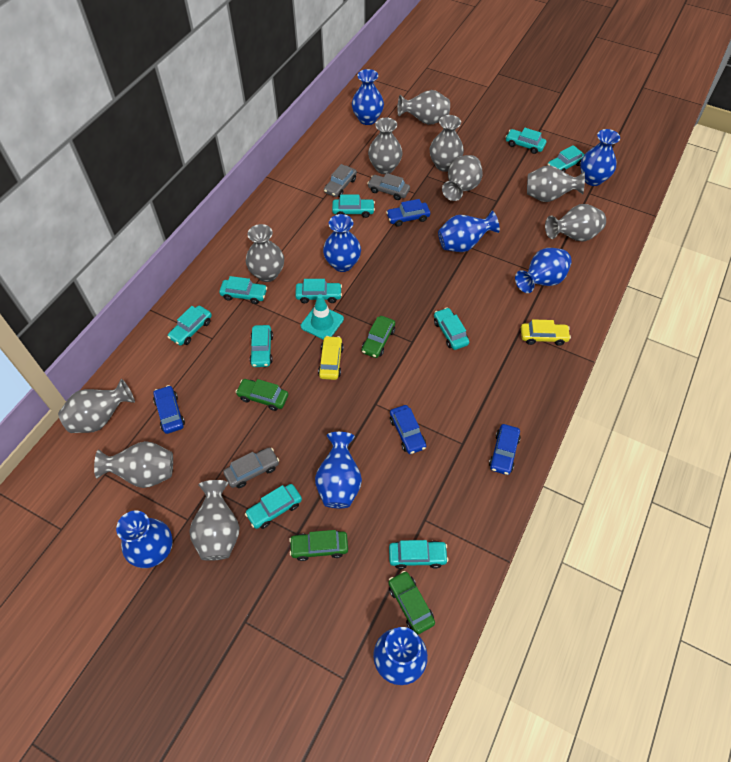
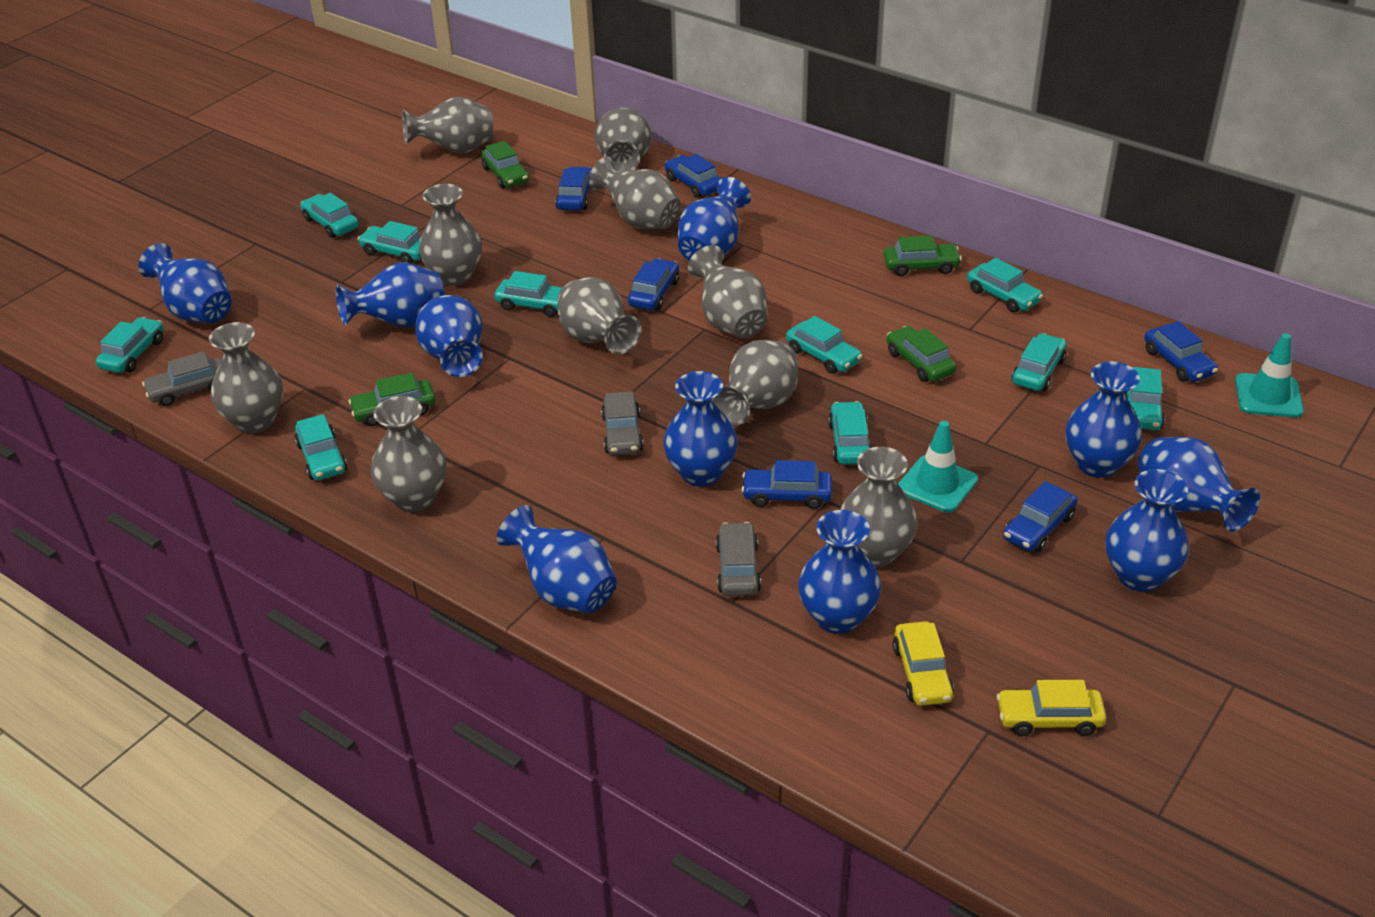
blue car: 4 -> 6
blue vase: 8 -> 10
turquoise traffic cone: 1 -> 2

